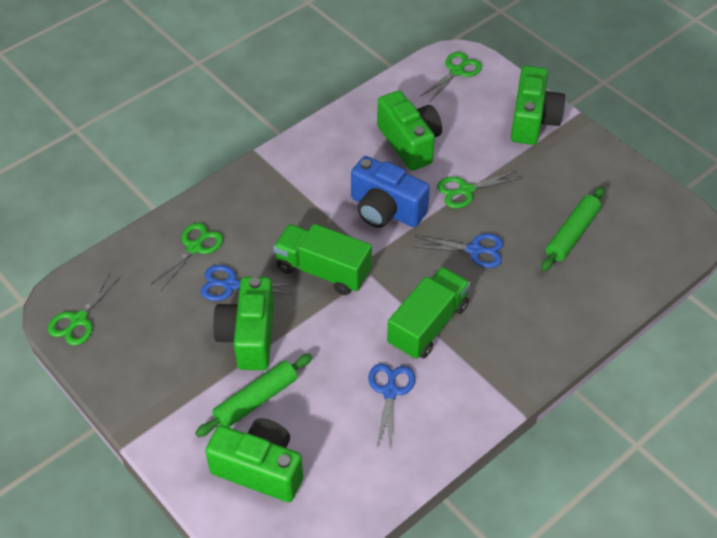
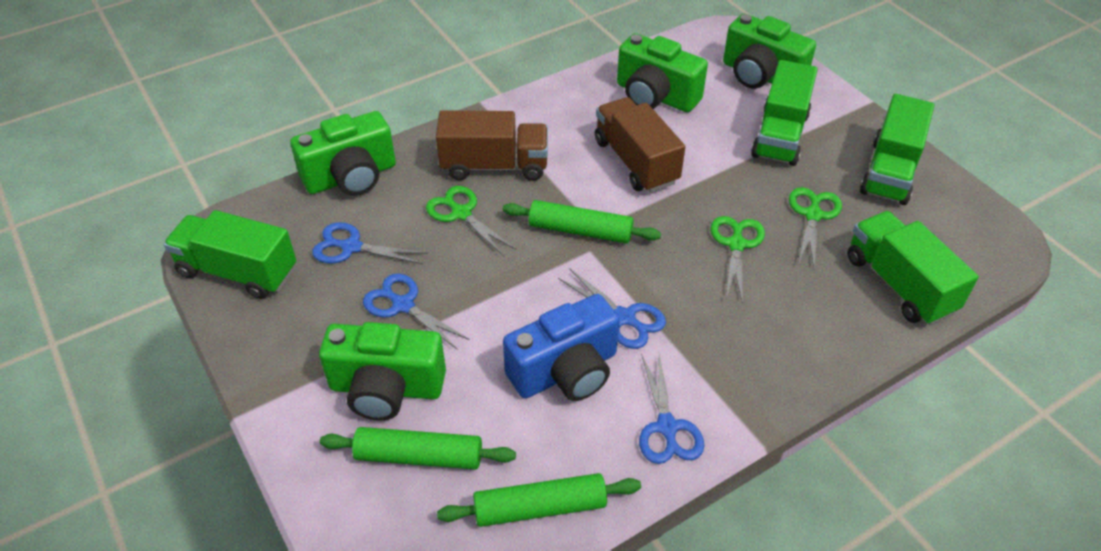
blue scissors: 3 -> 4
brown truck: 0 -> 2
green rolling pin: 2 -> 3
green scissors: 4 -> 3
green truck: 2 -> 4

